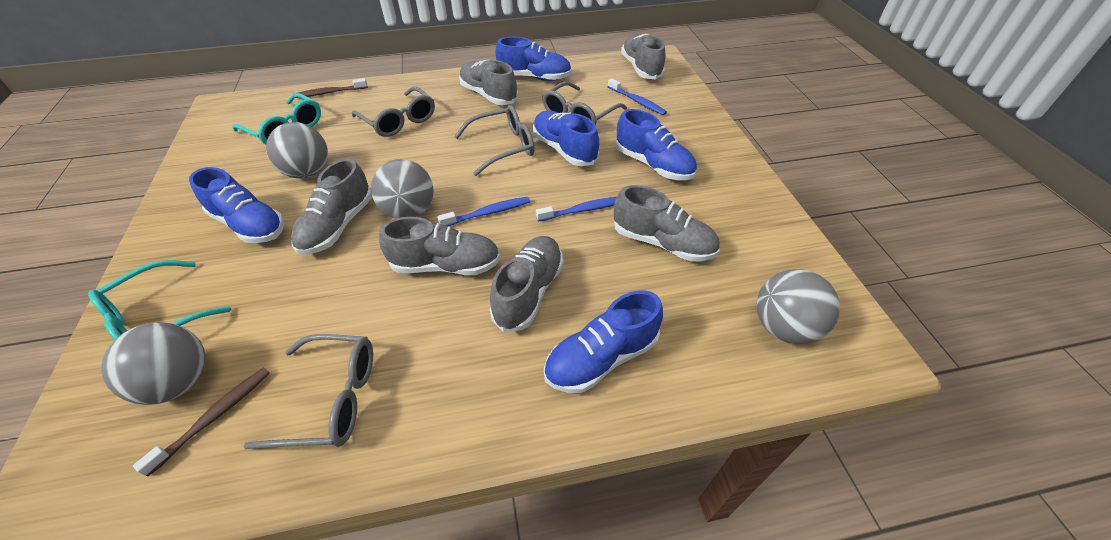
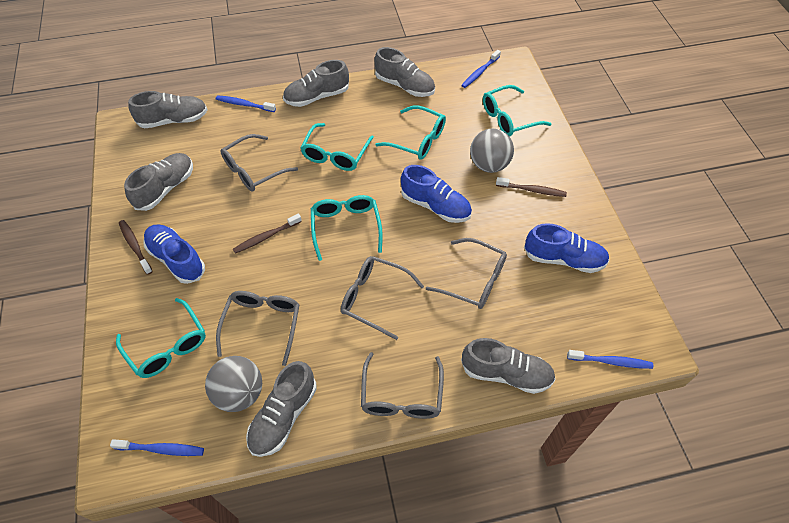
blue shoe: 5 -> 3
blue toothbrush: 3 -> 4
brown toothbrush: 2 -> 3
grey ball: 4 -> 2
grey glasses: 4 -> 5
turquoise glasses: 2 -> 5

